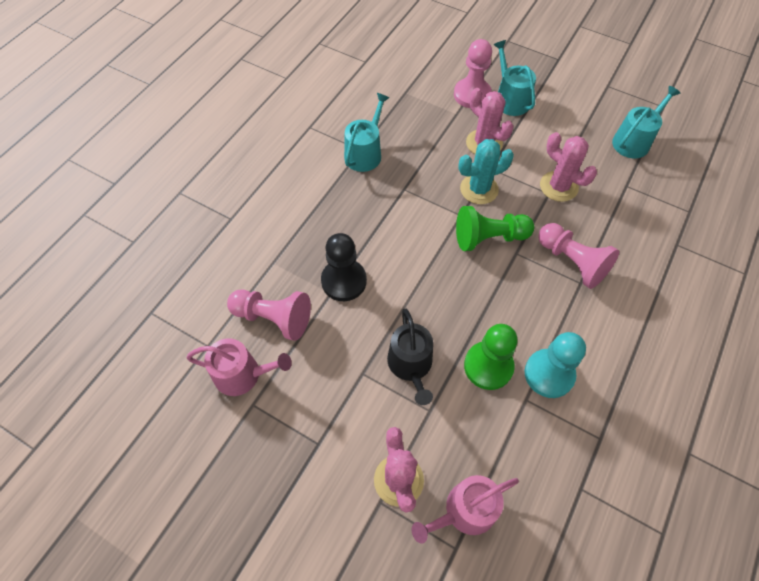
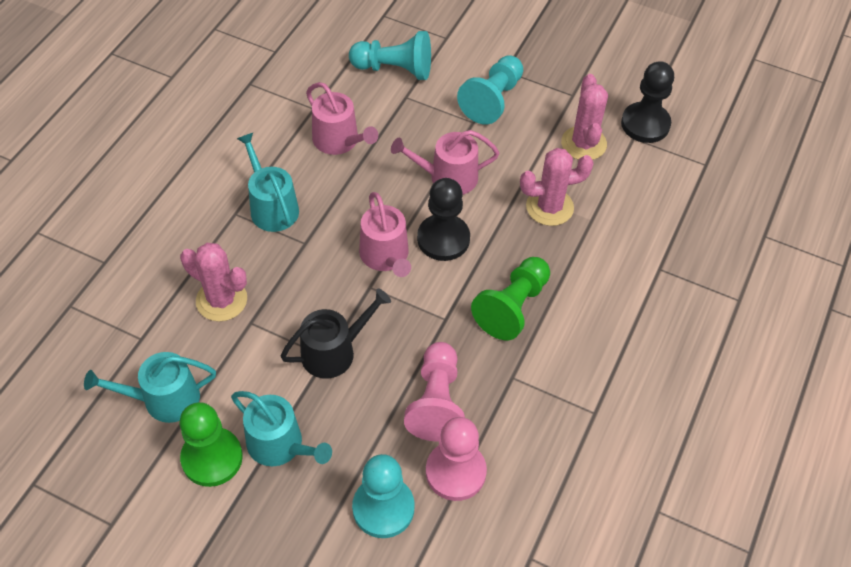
black pawn: 1 -> 2
pink pawn: 3 -> 2
pink watering can: 2 -> 3
turquoise cactus: 1 -> 0
turquoise pawn: 1 -> 3

